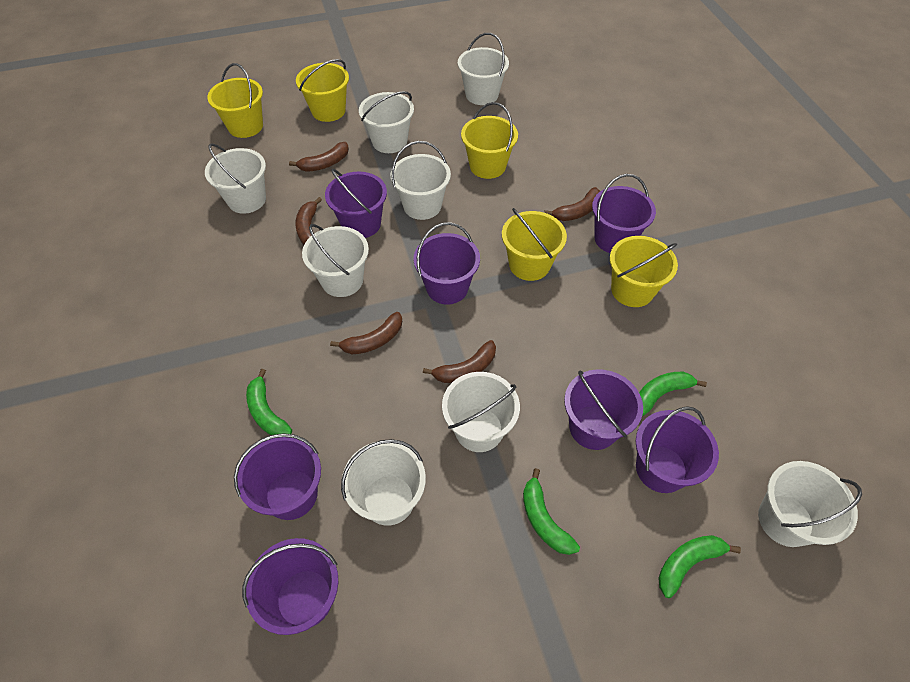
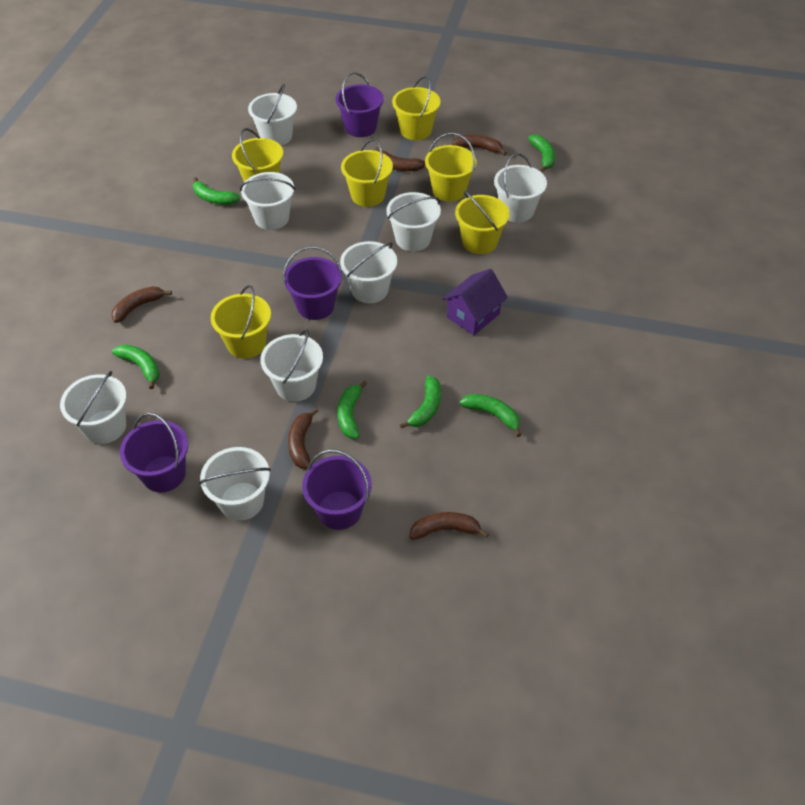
green banana: 4 -> 6
purple bucket: 7 -> 4
purple house: 0 -> 1
yellow bucket: 5 -> 6

